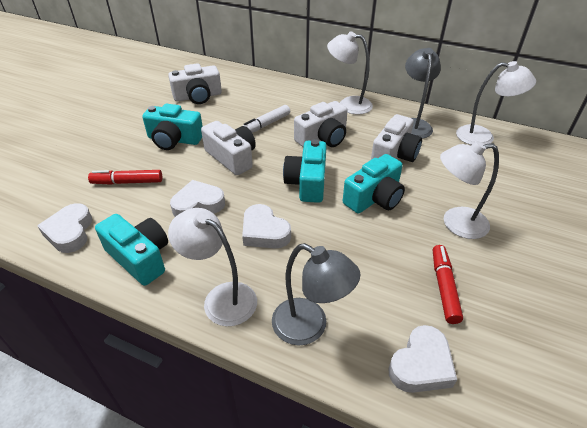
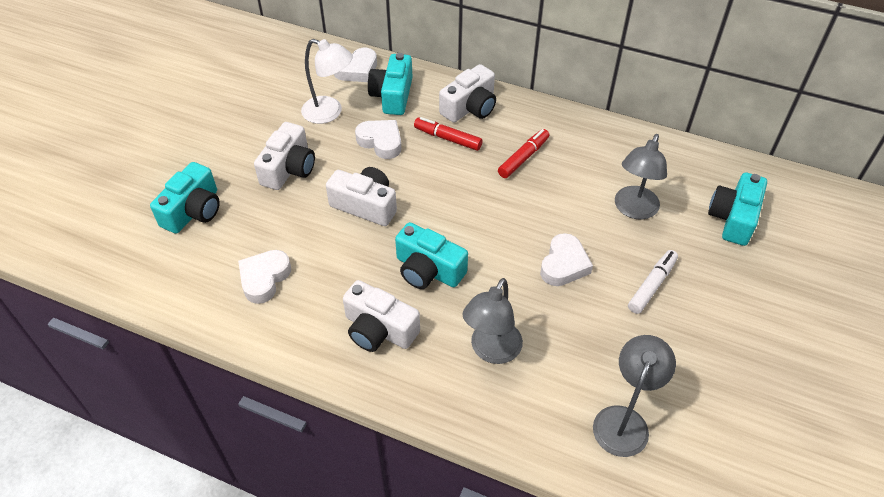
grey lamp: 2 -> 3
white lamp: 4 -> 1

